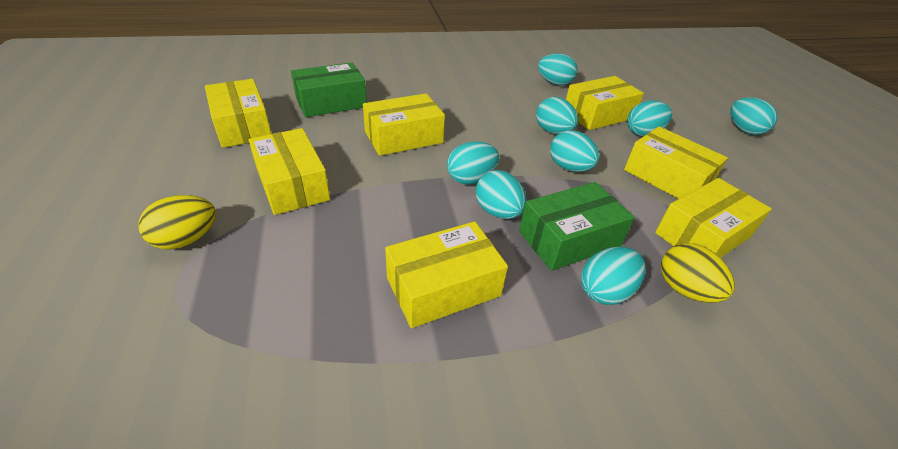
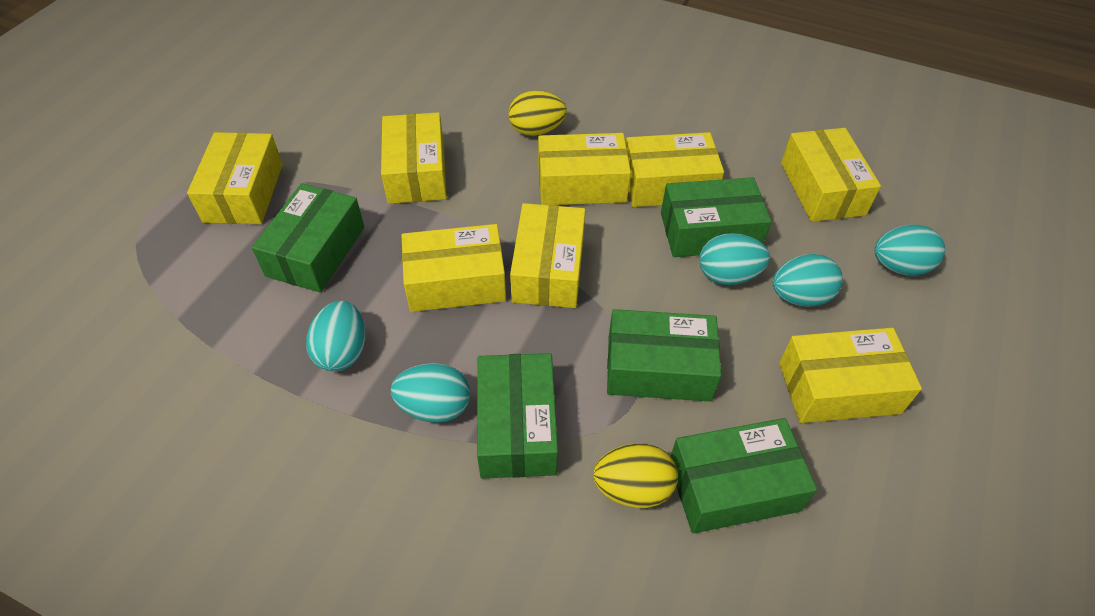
green box: 2 -> 5
turquoise egg: 8 -> 5
yellow box: 7 -> 8

